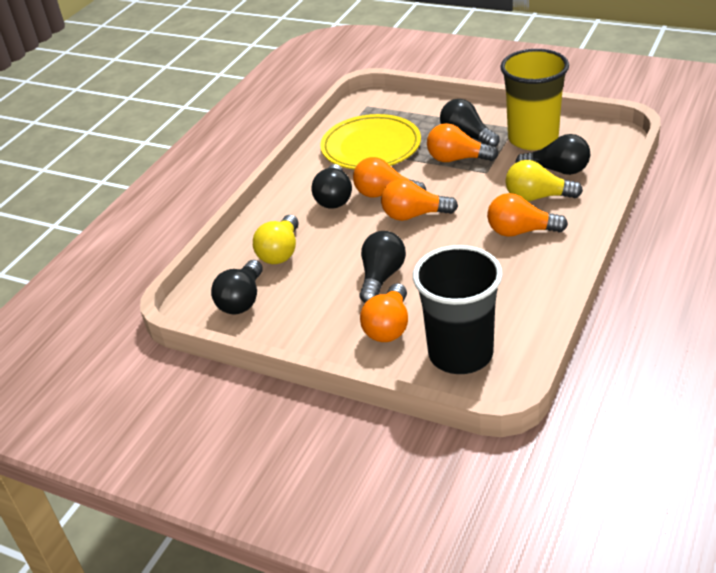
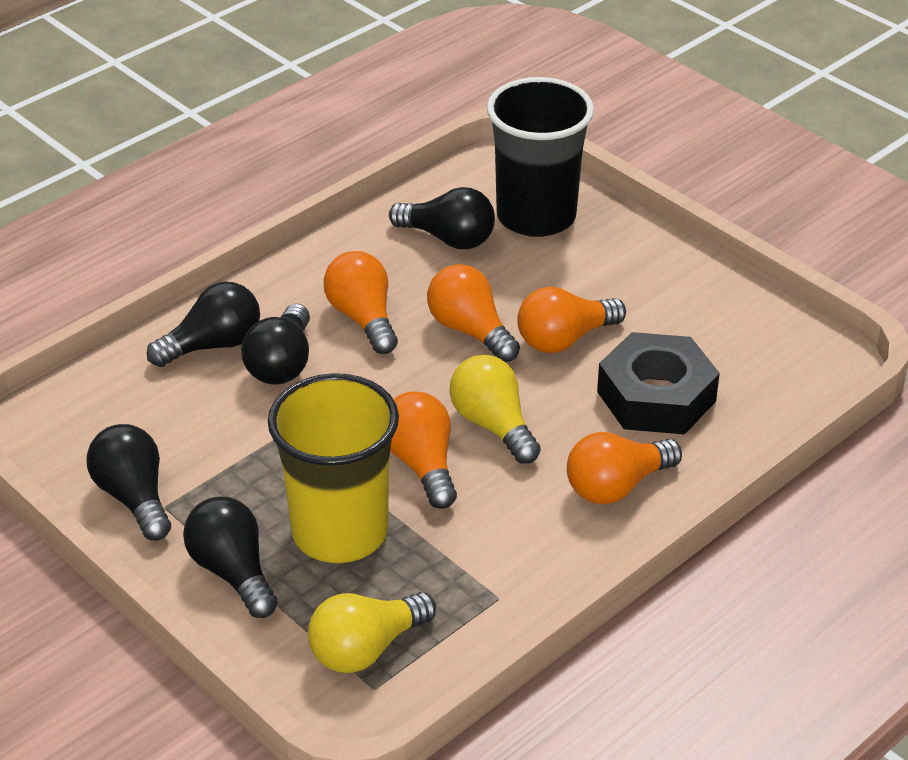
black nut: 0 -> 1
yellow plate: 1 -> 0

